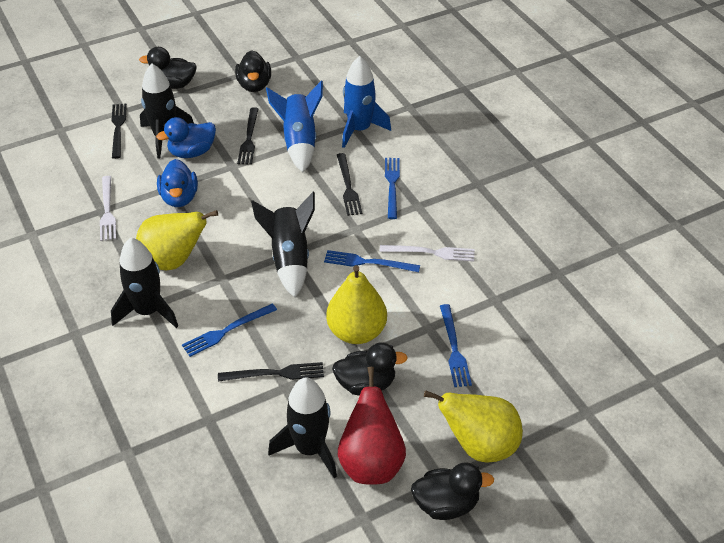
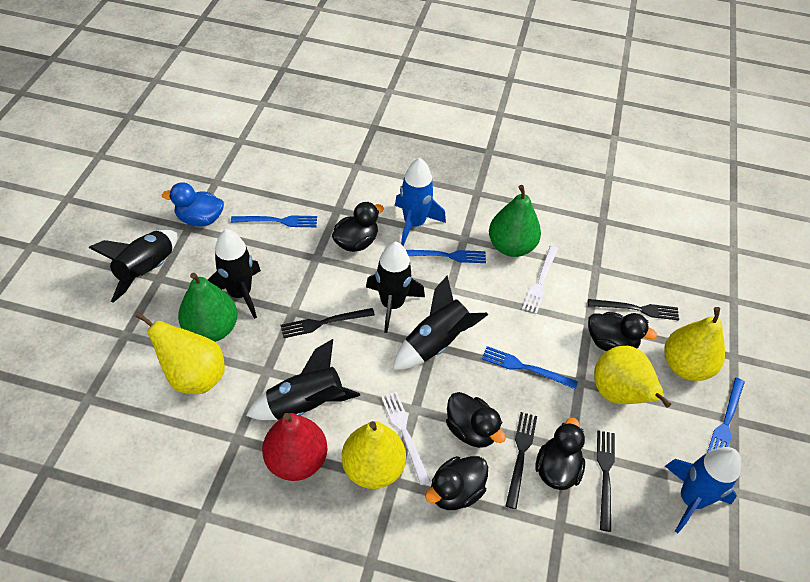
black duck: 4 -> 5
black rocket: 4 -> 5
blue duck: 2 -> 1
green pear: 0 -> 2
yellow pear: 3 -> 4

